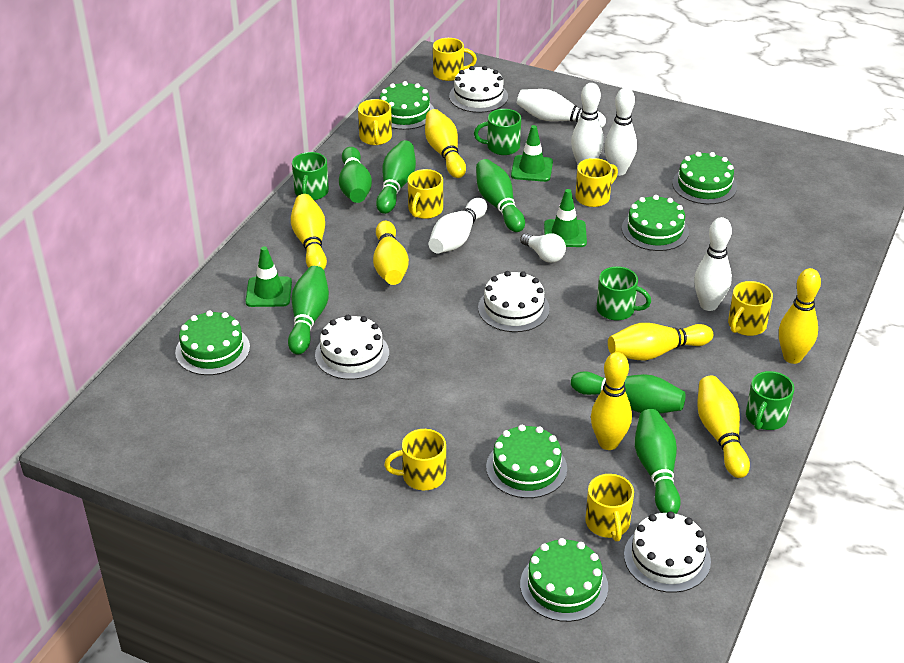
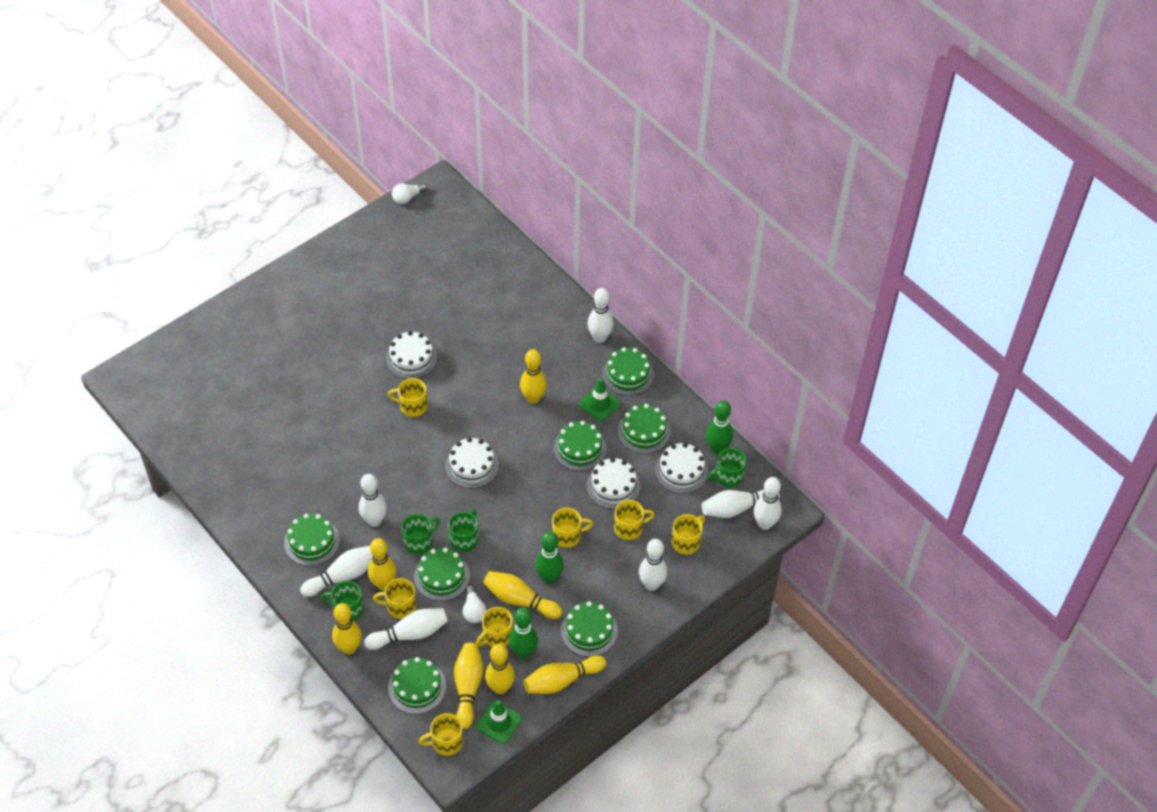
green bowling pin: 6 -> 3
green cake: 6 -> 7
green traffic cone: 3 -> 2
white bowling pin: 5 -> 7
white light bulb: 1 -> 2

